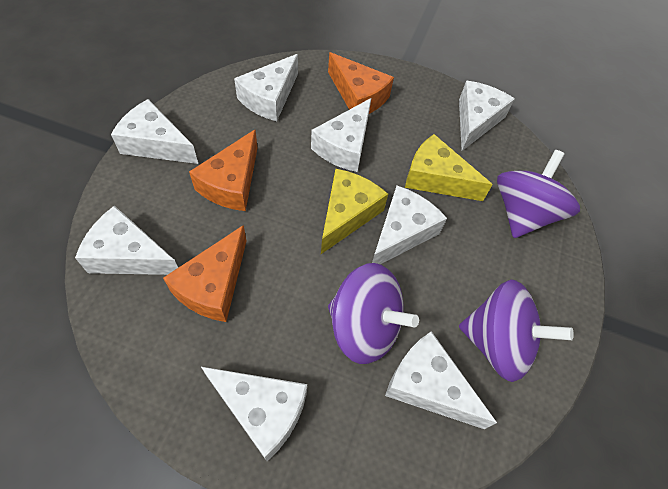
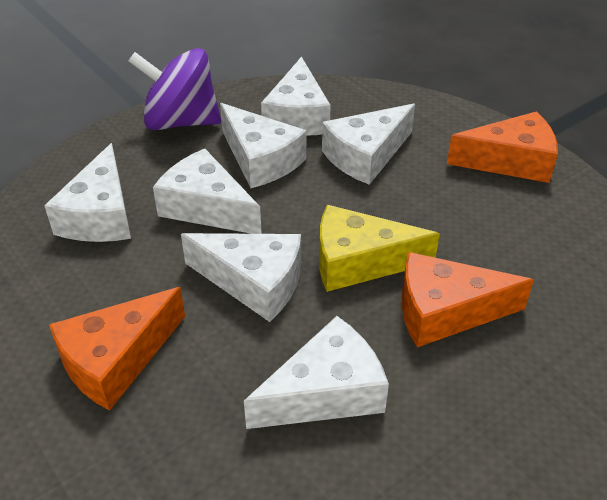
purple spinning top: 3 -> 1
white cheese: 8 -> 7
yellow cheese: 2 -> 1

